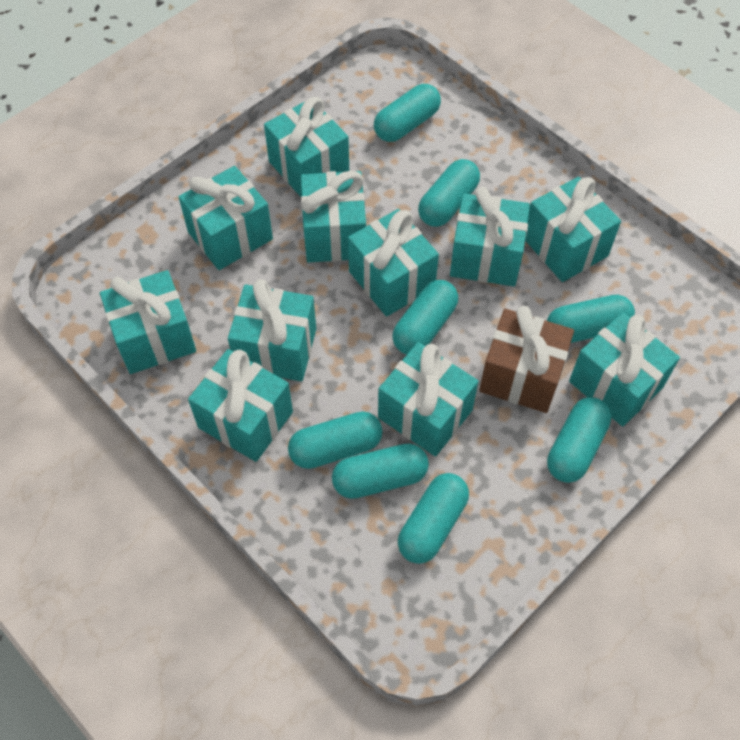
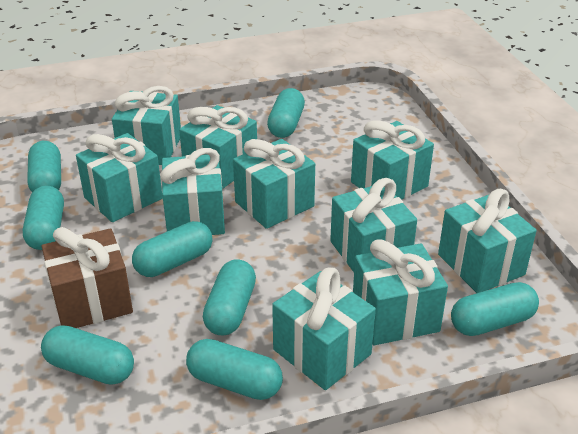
turquoise gift: 11 -> 10

